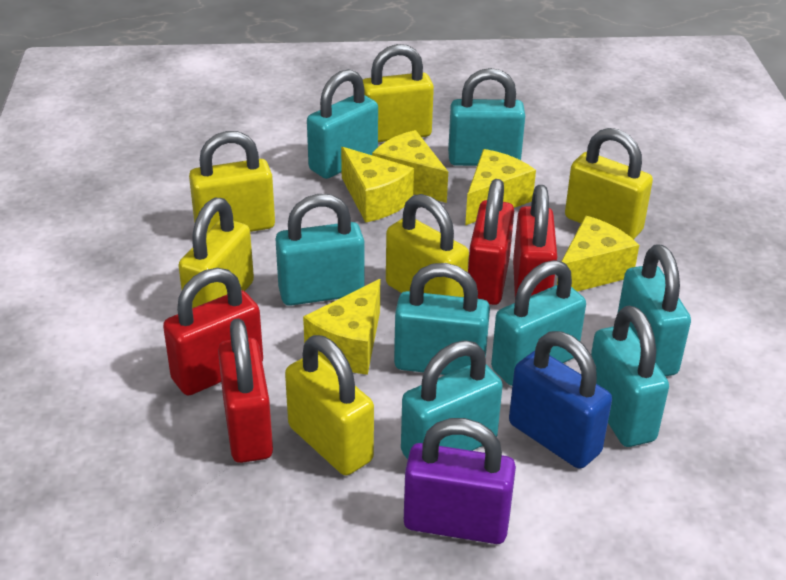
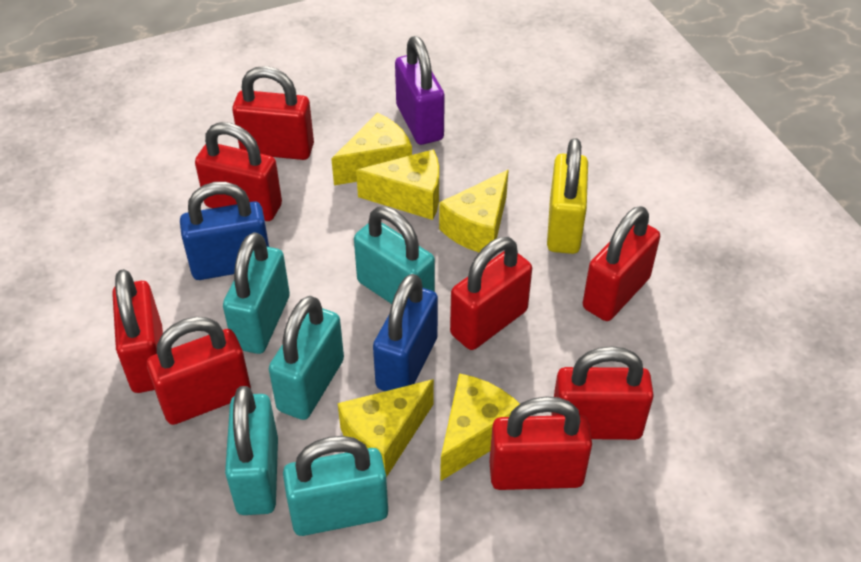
blue padlock: 1 -> 2
red padlock: 4 -> 8
turquoise padlock: 8 -> 5
yellow padlock: 6 -> 1

